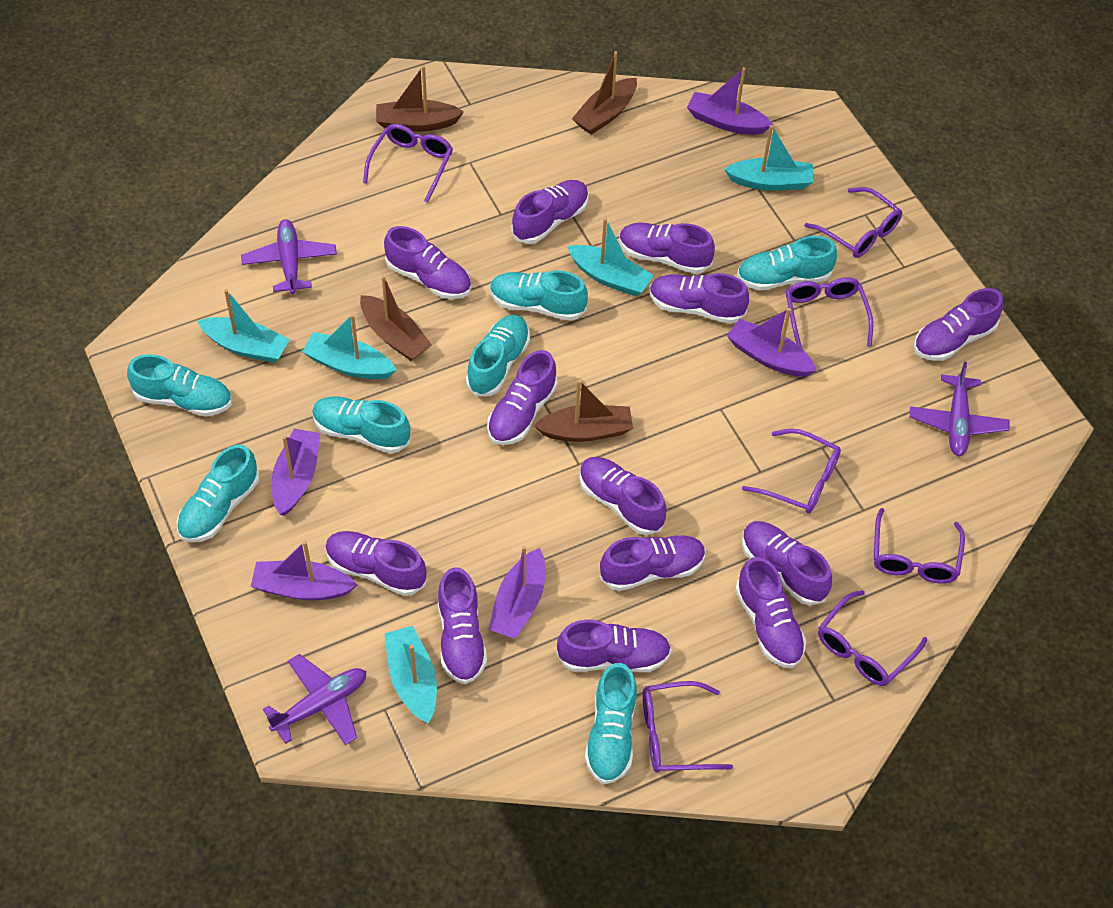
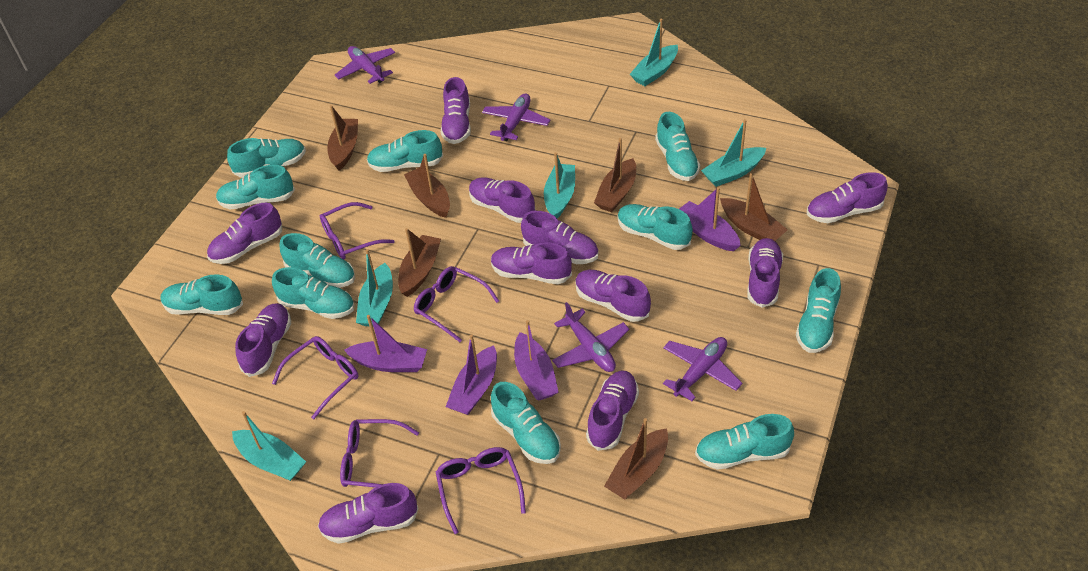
brown boat: 4 -> 6
purple boat: 5 -> 4
purple glasses: 7 -> 5
purple plane: 3 -> 4
purple shoe: 13 -> 11
turquoise shoe: 7 -> 11

